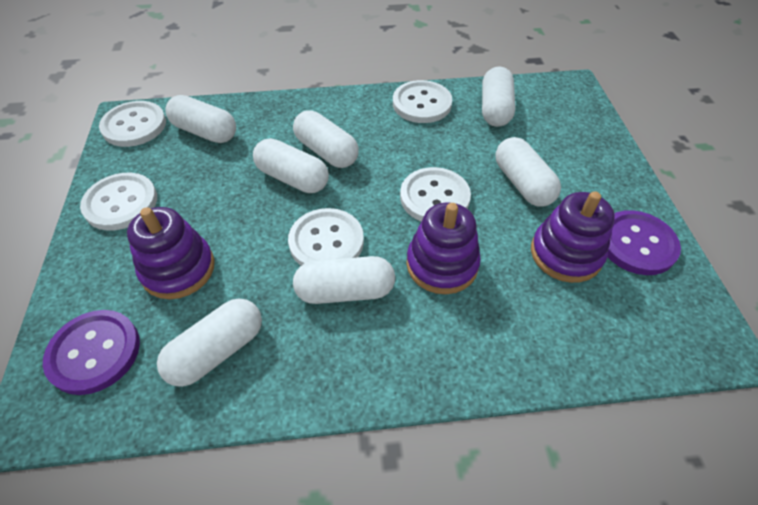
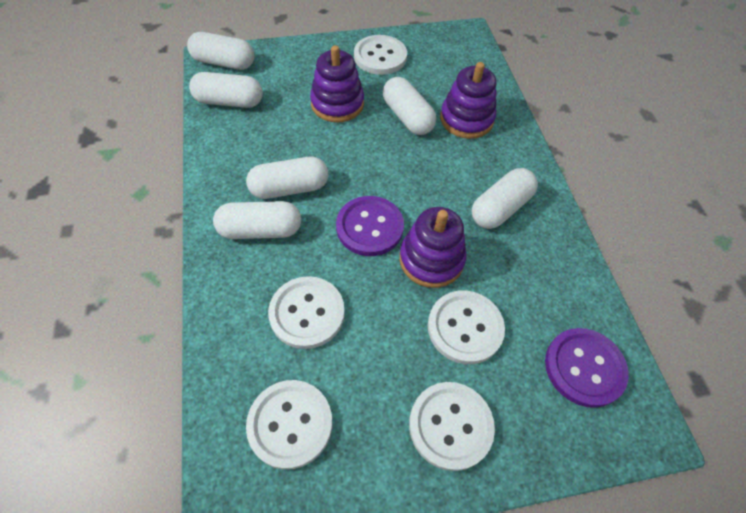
white capsule: 7 -> 6

